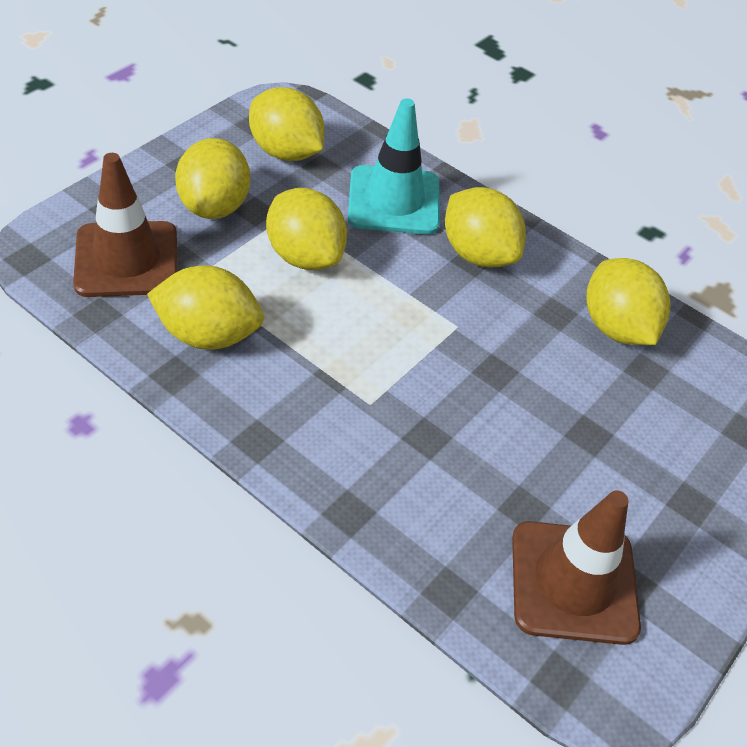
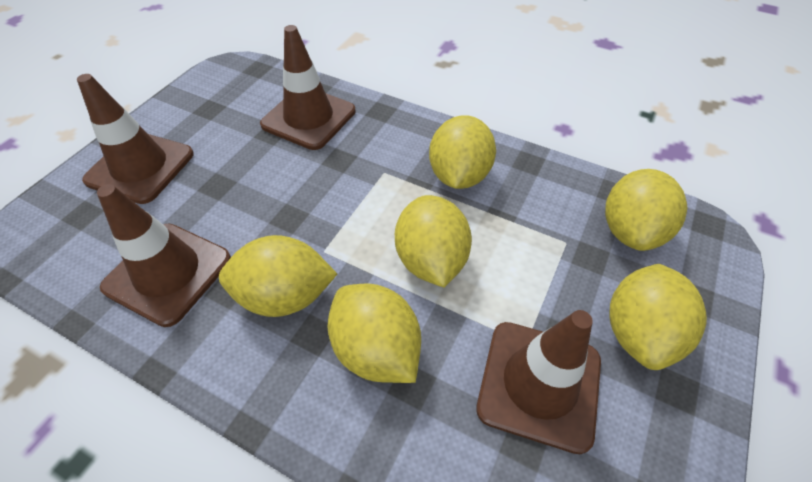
brown traffic cone: 2 -> 4
turquoise traffic cone: 1 -> 0

